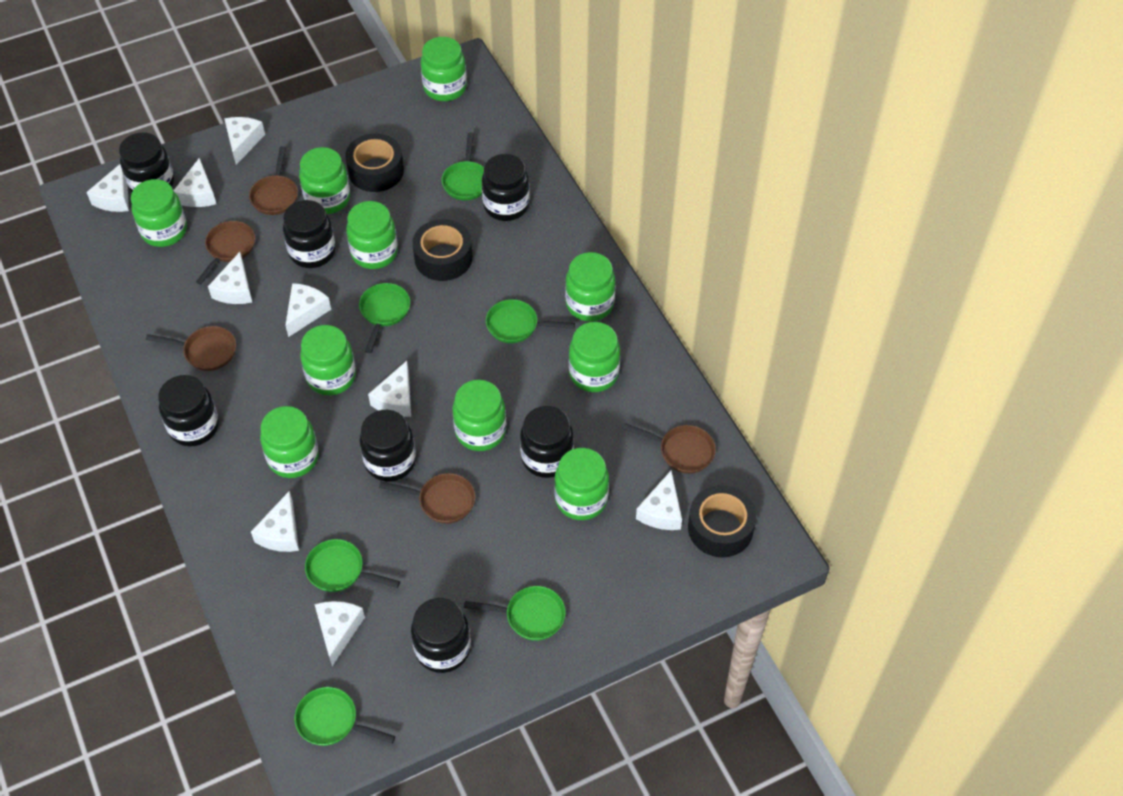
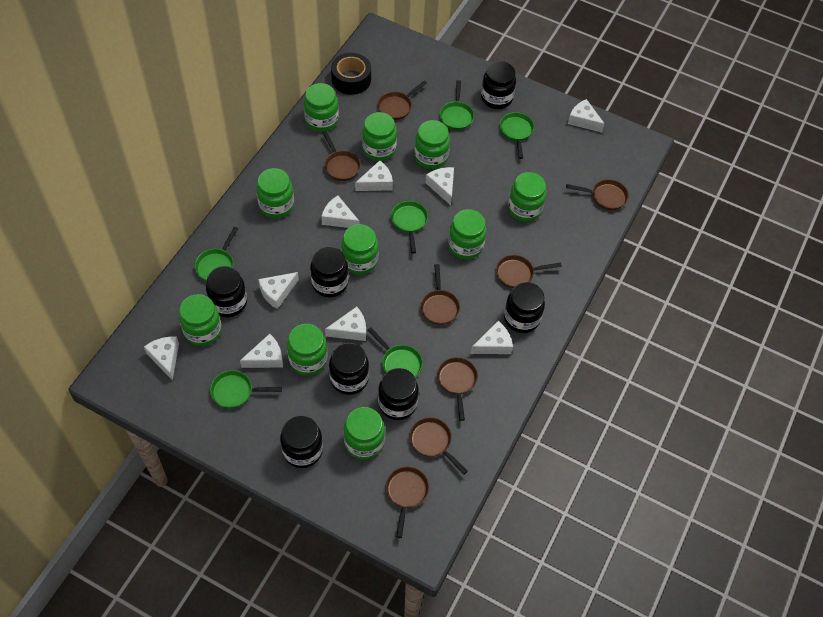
black tape: 3 -> 1
brown pan: 5 -> 8

